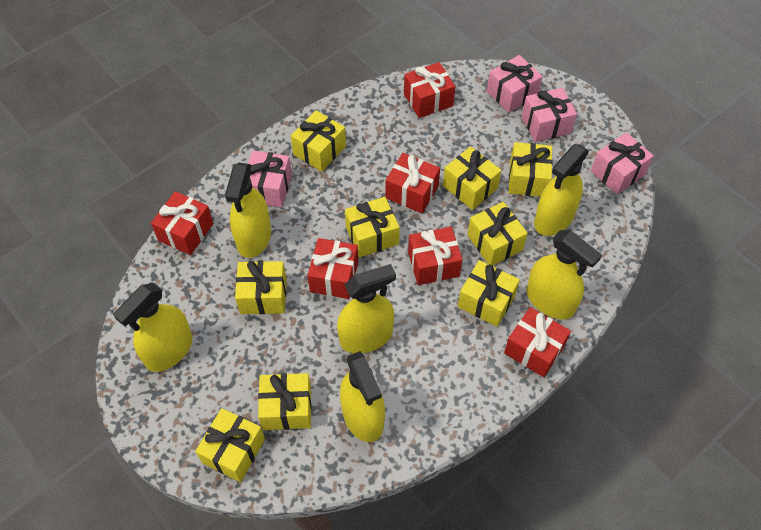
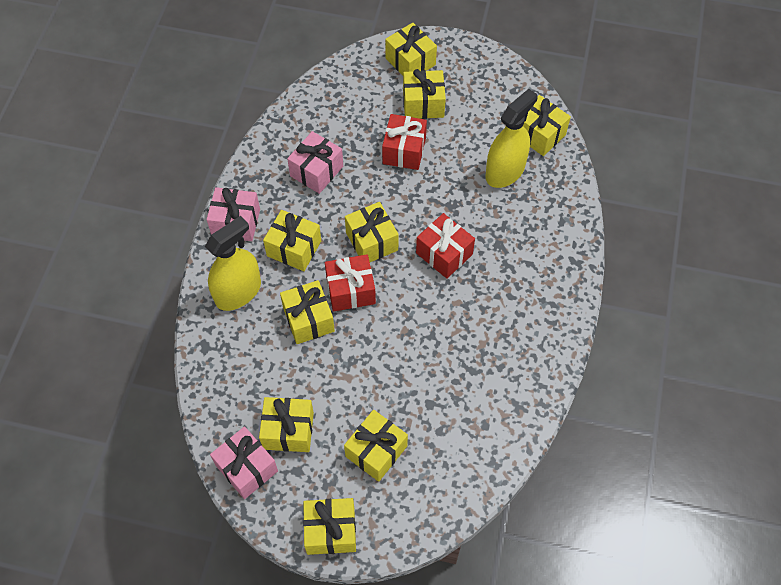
pink gift: 4 -> 3
red gift: 6 -> 3
yellow spray bottle: 6 -> 2

